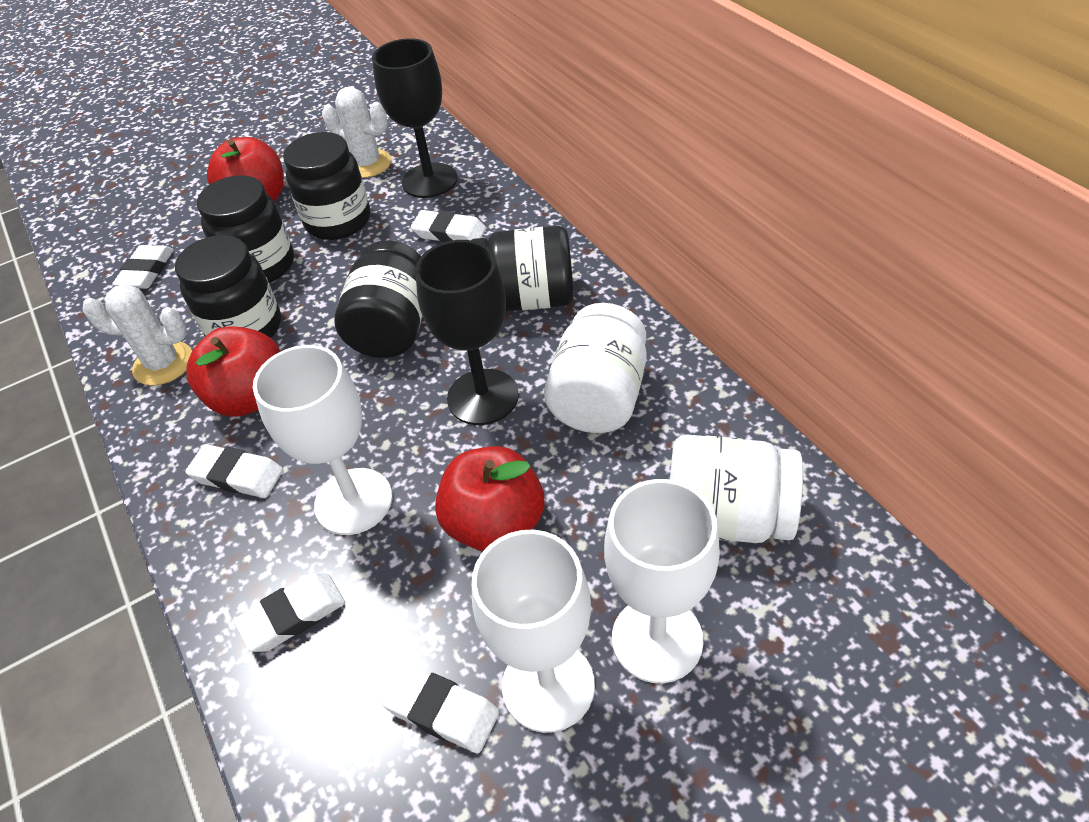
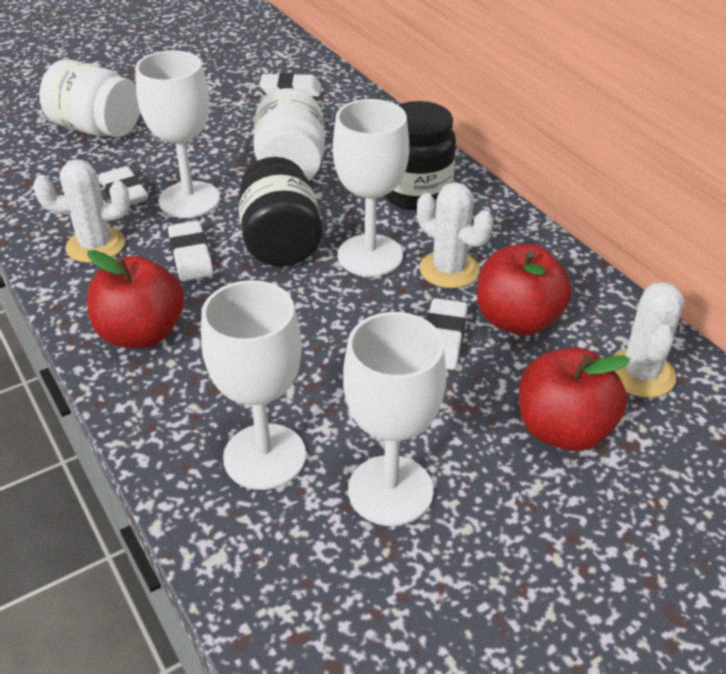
black goblet: 2 -> 0
black jar: 5 -> 2
white cactus: 2 -> 3
white eraser: 5 -> 4
white goblet: 3 -> 4

